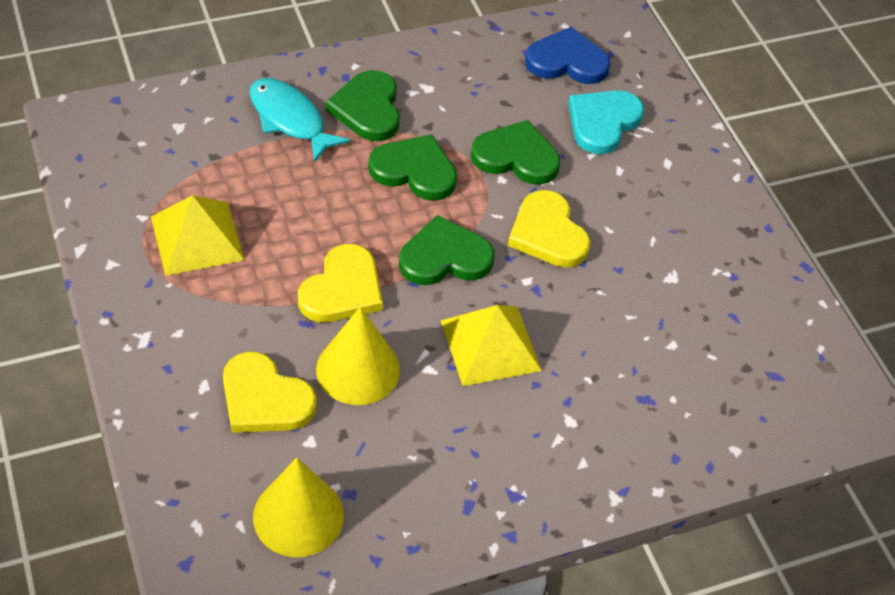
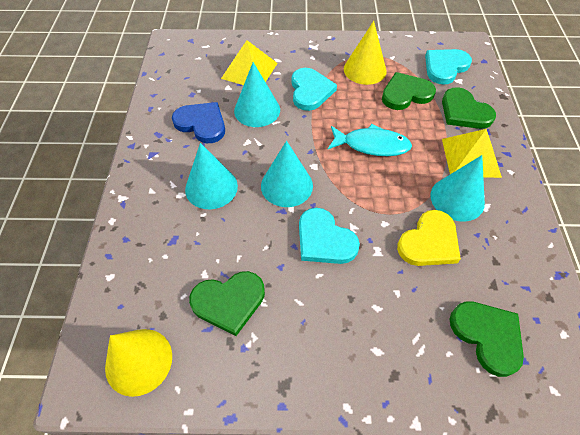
turquoise cone: 0 -> 4
turquoise heart: 1 -> 3
yellow heart: 3 -> 1

